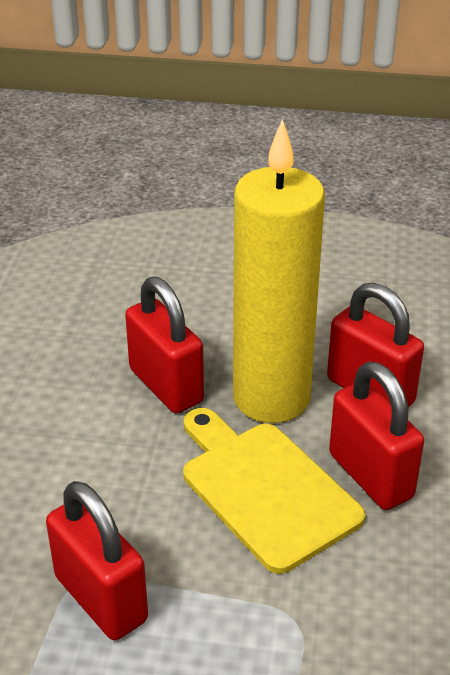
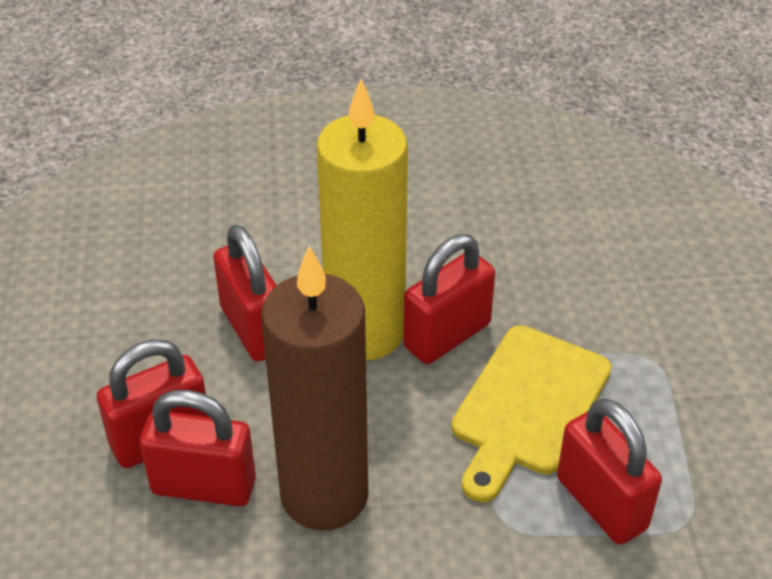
brown candle: 0 -> 1
red padlock: 4 -> 5

